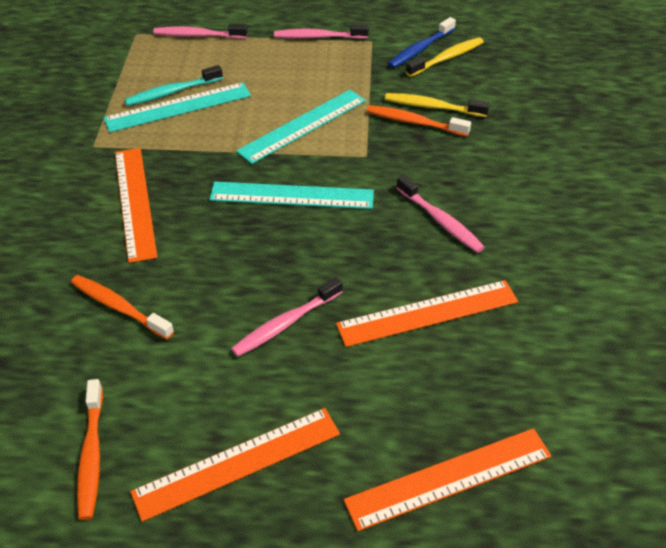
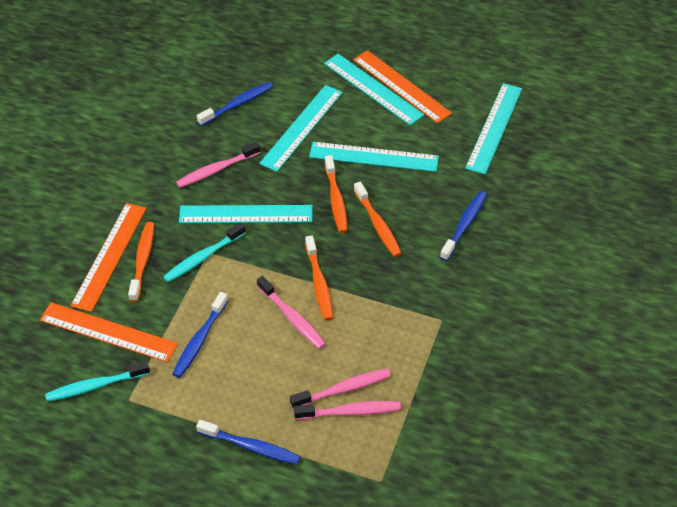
blue toothbrush: 1 -> 4
orange ruler: 4 -> 3
orange toothbrush: 3 -> 4
turquoise ruler: 3 -> 5
turquoise toothbrush: 1 -> 2
yellow toothbrush: 2 -> 0

